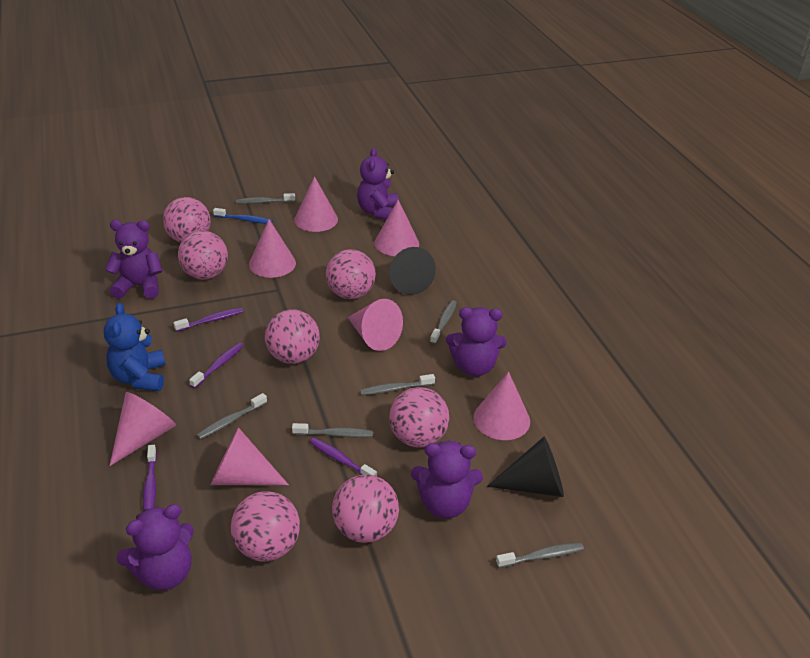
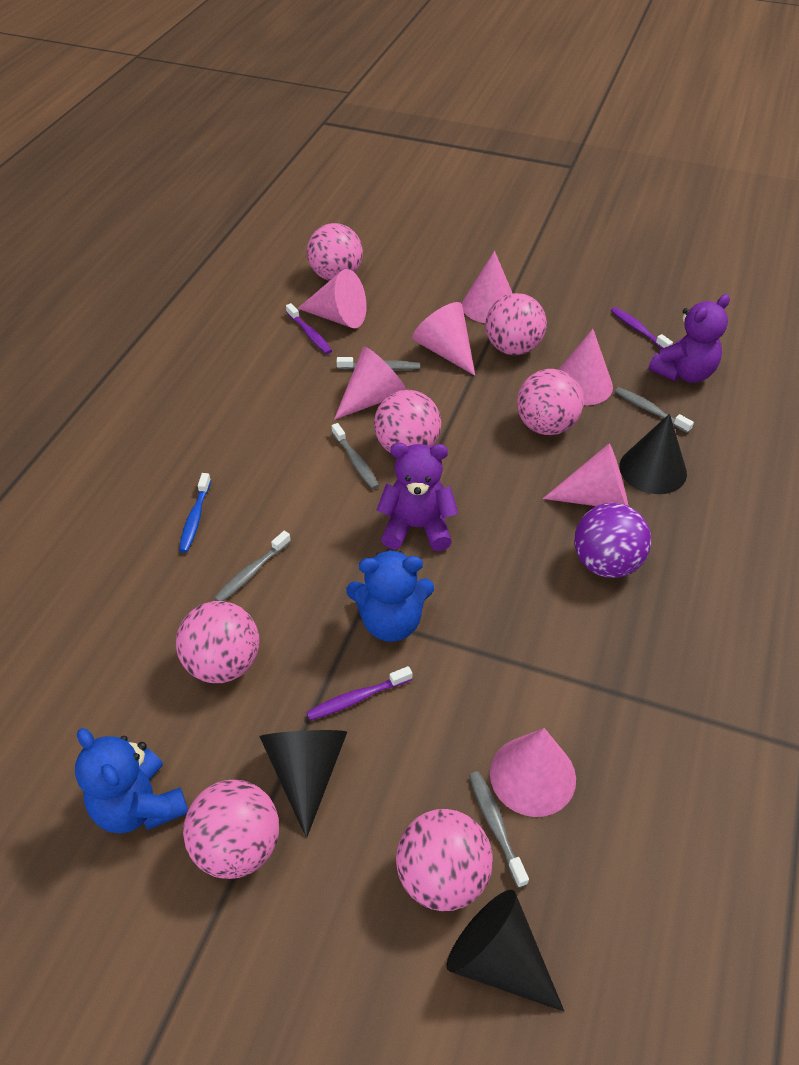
black cone: 2 -> 3
blue teddy bear: 1 -> 2
grey toothbrush: 6 -> 5
purple ball: 0 -> 1
purple teddy bear: 5 -> 2
purple toothbrush: 4 -> 3

